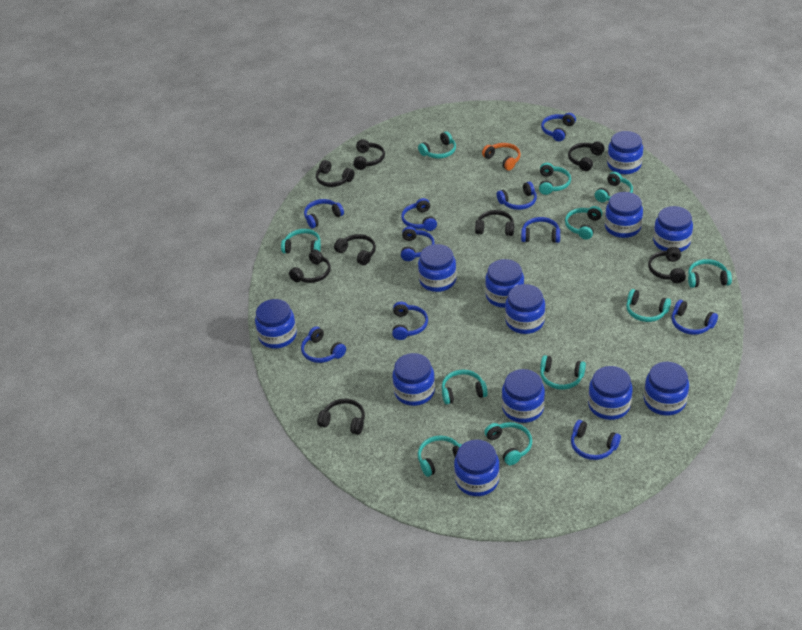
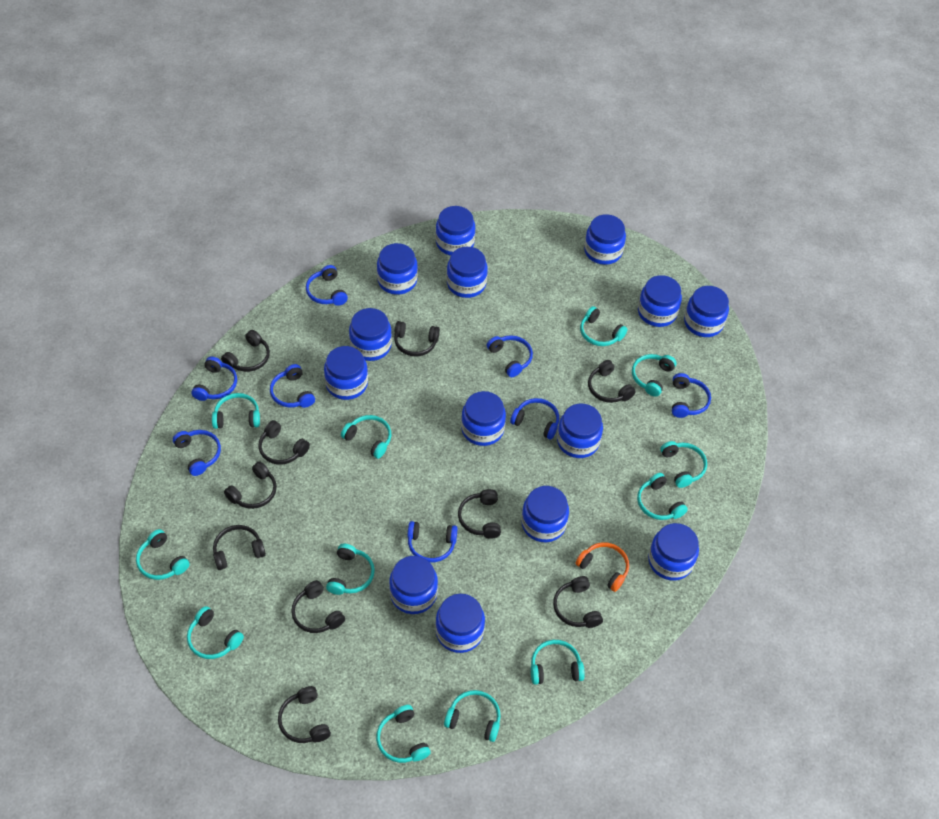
black headphones: 8 -> 10
blue headphones: 10 -> 8
blue jar: 12 -> 14
turquoise headphones: 11 -> 12

